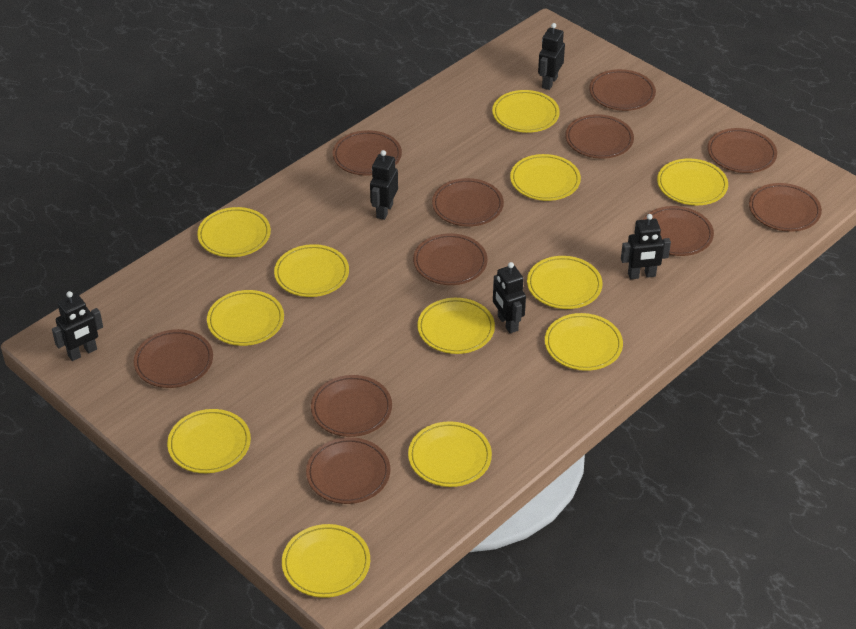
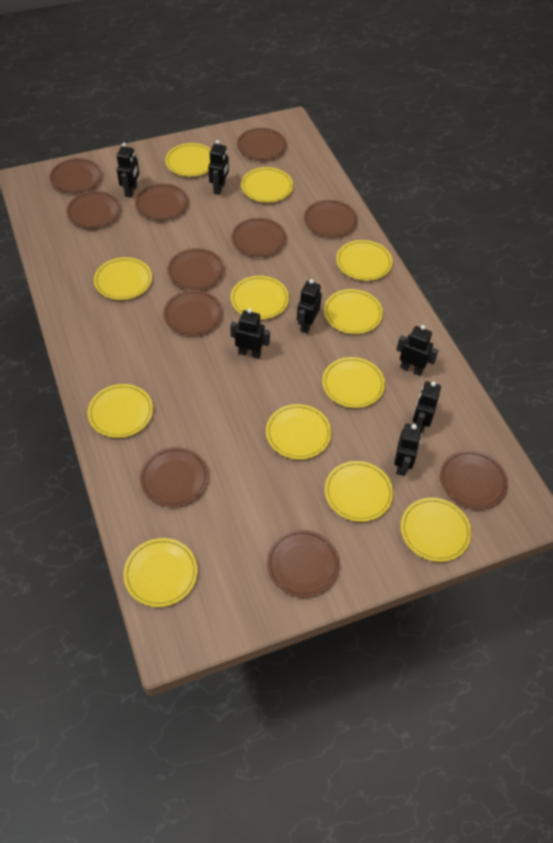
black robot: 5 -> 7

